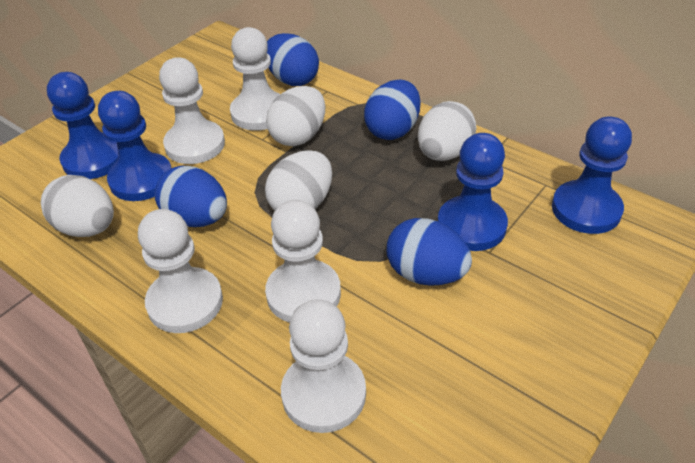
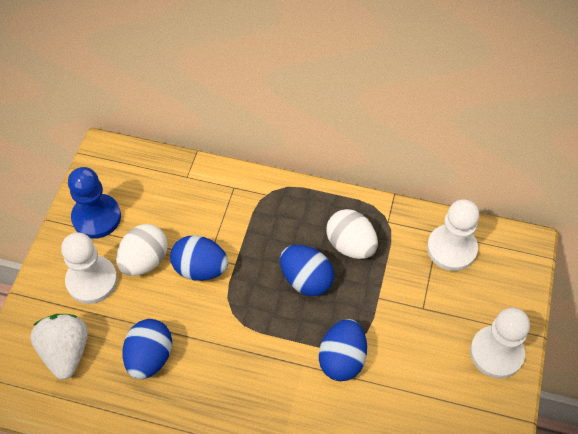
blue pawn: 4 -> 1
white egg: 4 -> 2
white pawn: 5 -> 3
white strawberry: 0 -> 1

